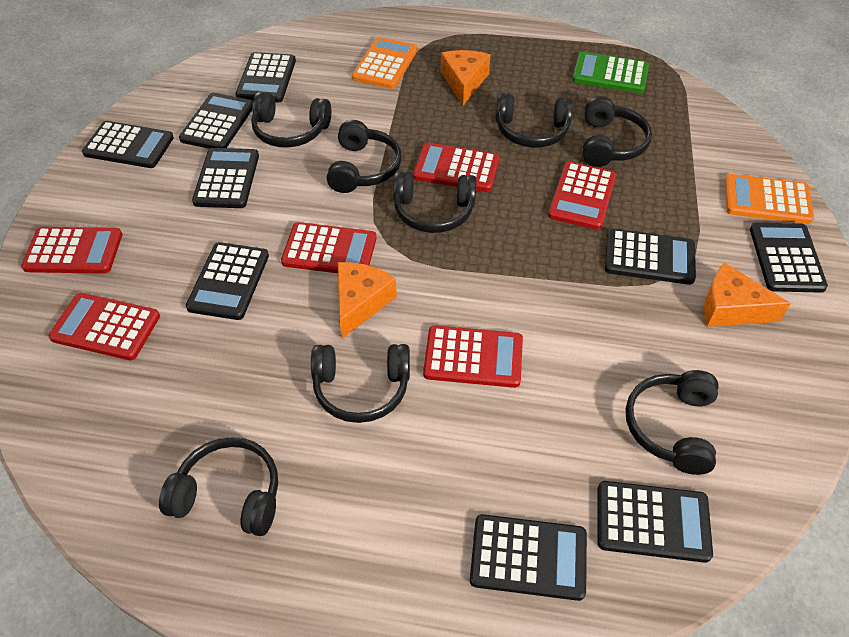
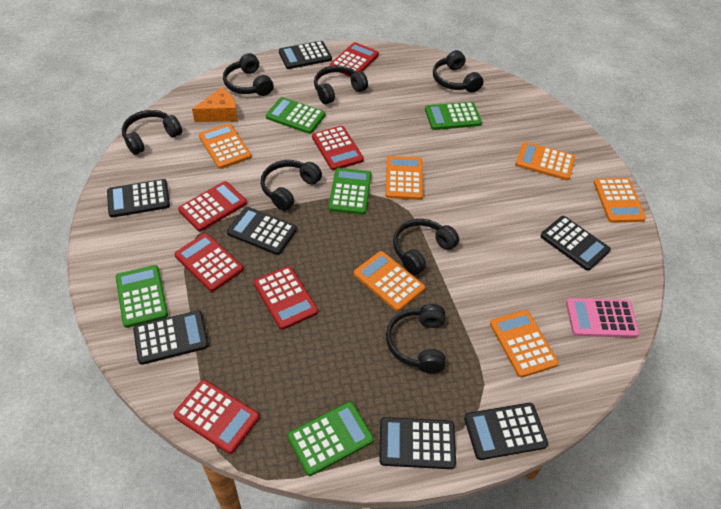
black calculator: 9 -> 7
black headphones: 8 -> 7
green calculator: 1 -> 5
orange calculator: 2 -> 6
orange cheese: 3 -> 1
pink calculator: 0 -> 1

